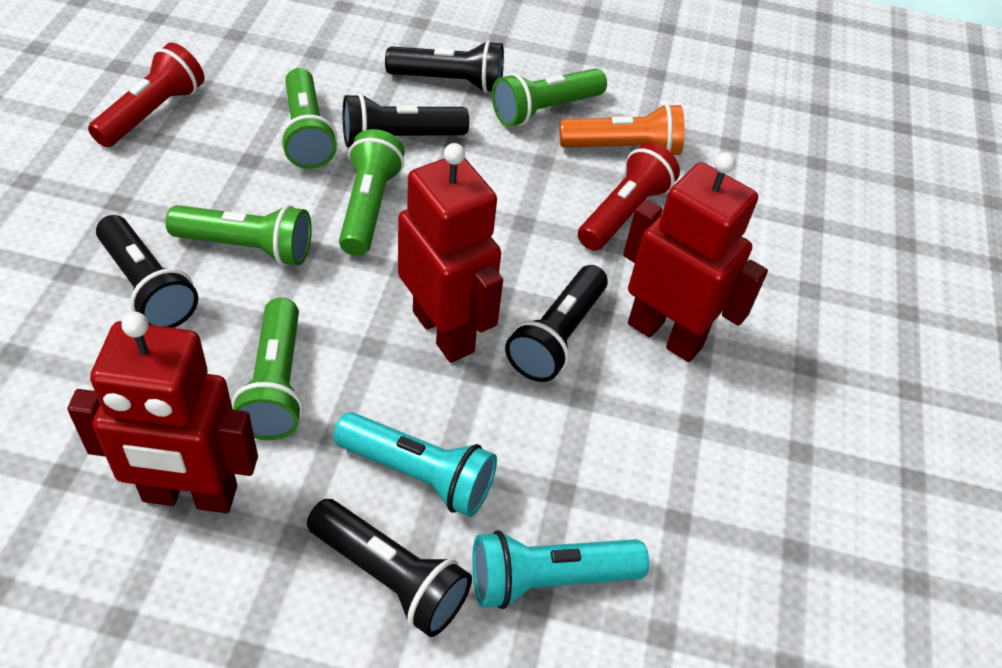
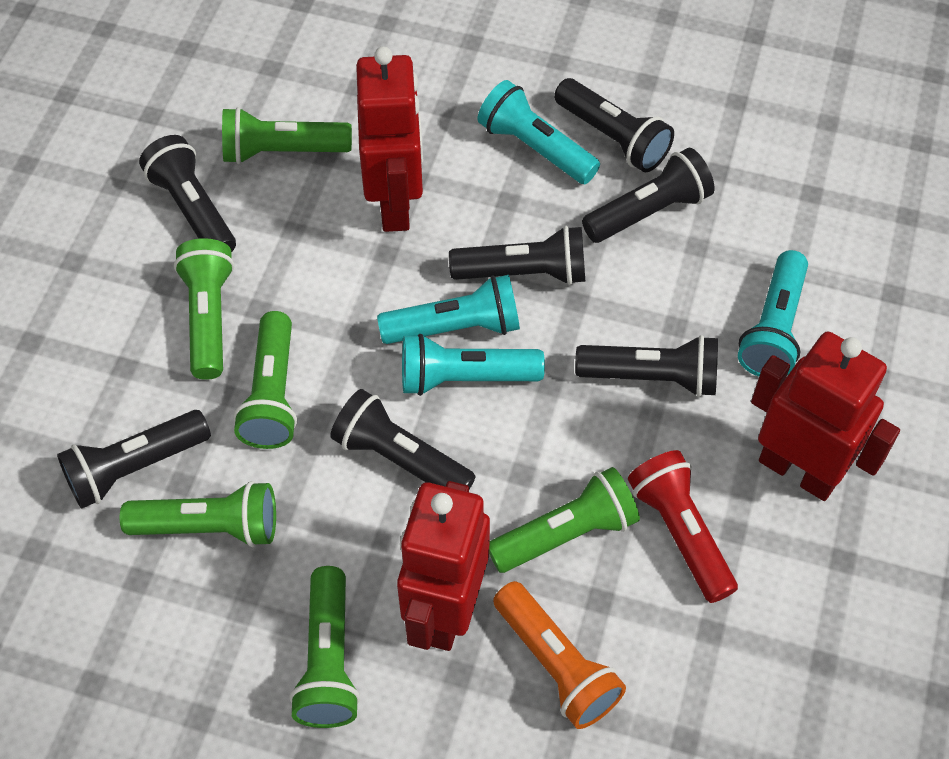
black flashlight: 5 -> 7
green flashlight: 5 -> 6
red flashlight: 2 -> 1
turquoise flashlight: 2 -> 4

